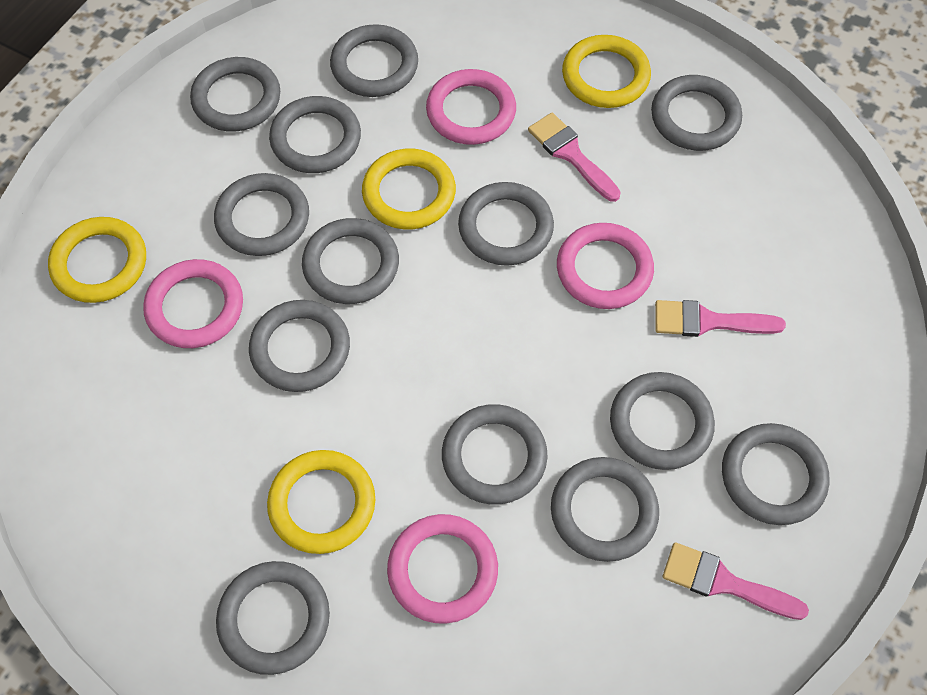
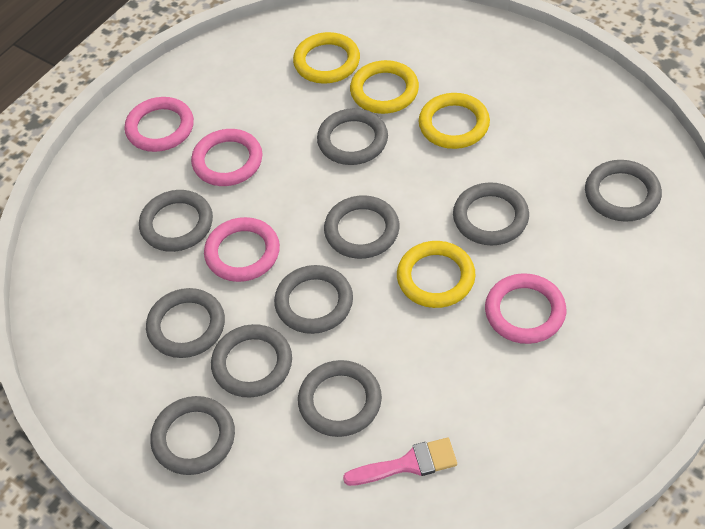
grey ring: 13 -> 10
pink brush: 3 -> 1

